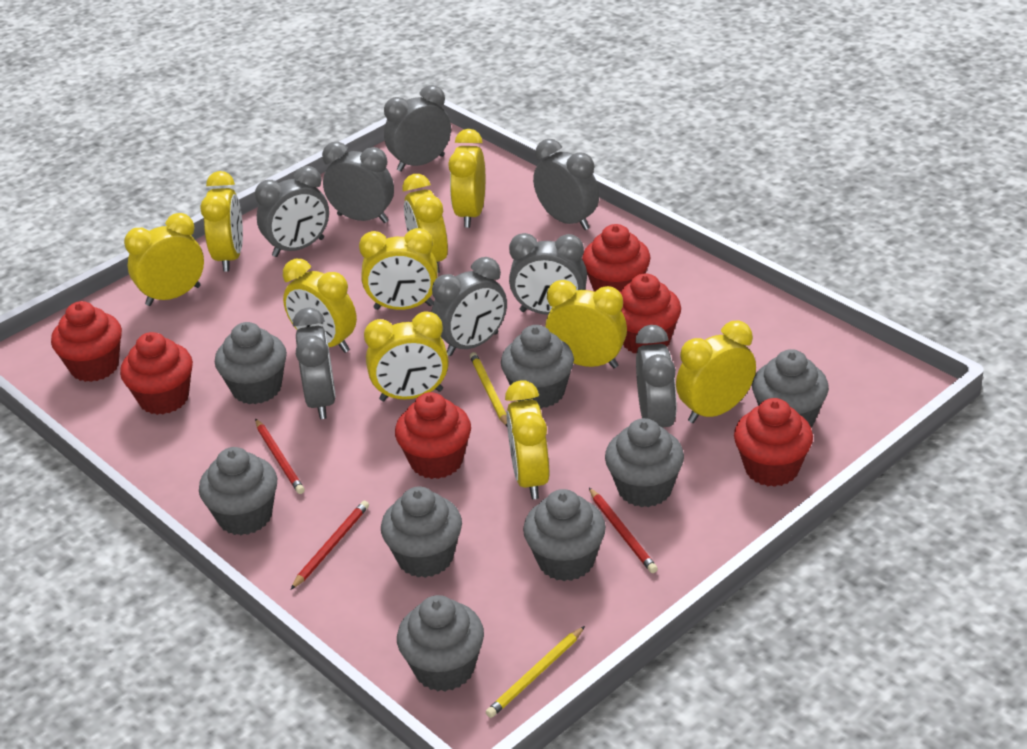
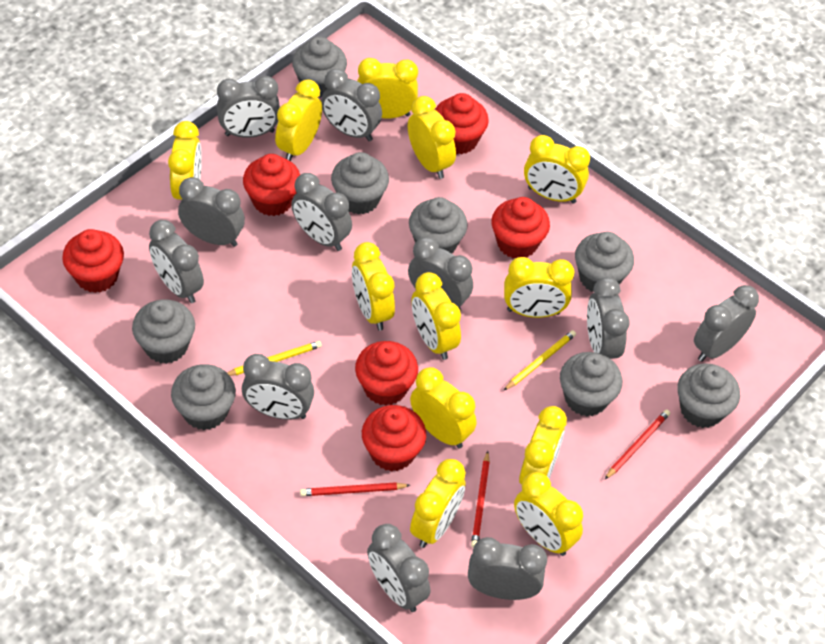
grey clock: 8 -> 11
yellow clock: 10 -> 12

